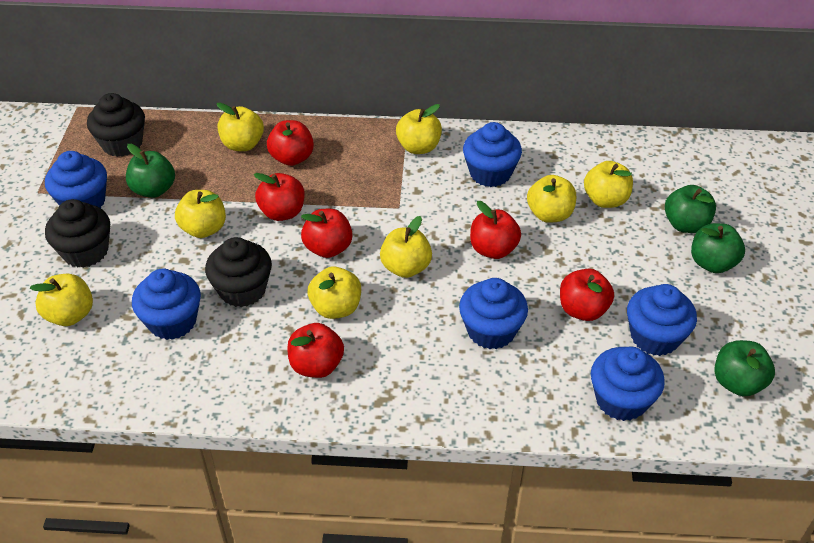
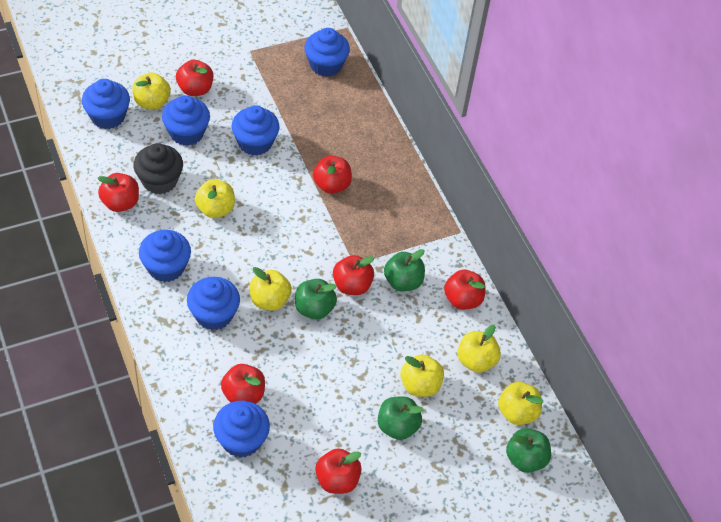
black cupcake: 3 -> 1
blue cupcake: 6 -> 7
red apple: 6 -> 7
yellow apple: 8 -> 6

